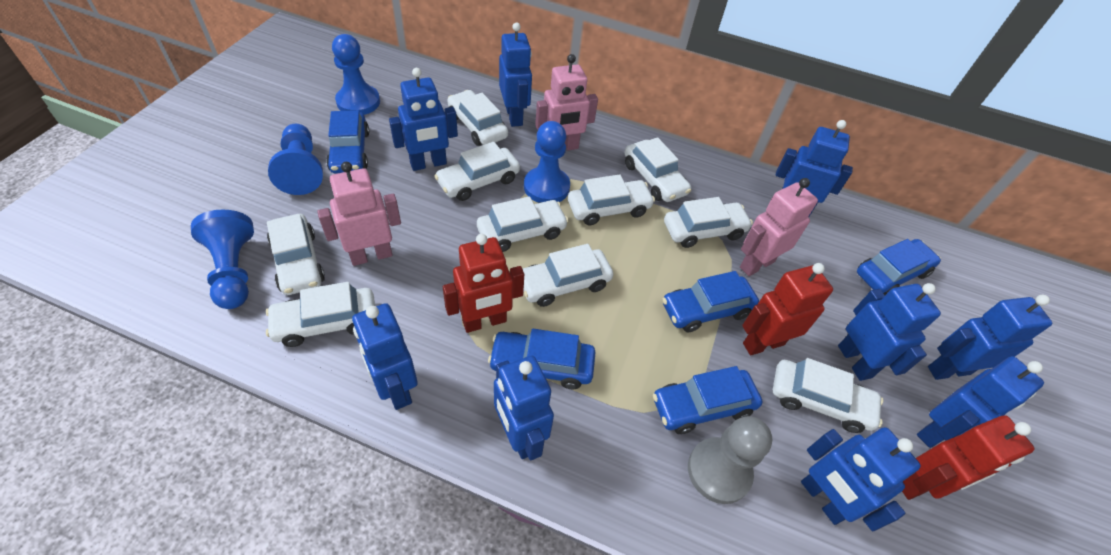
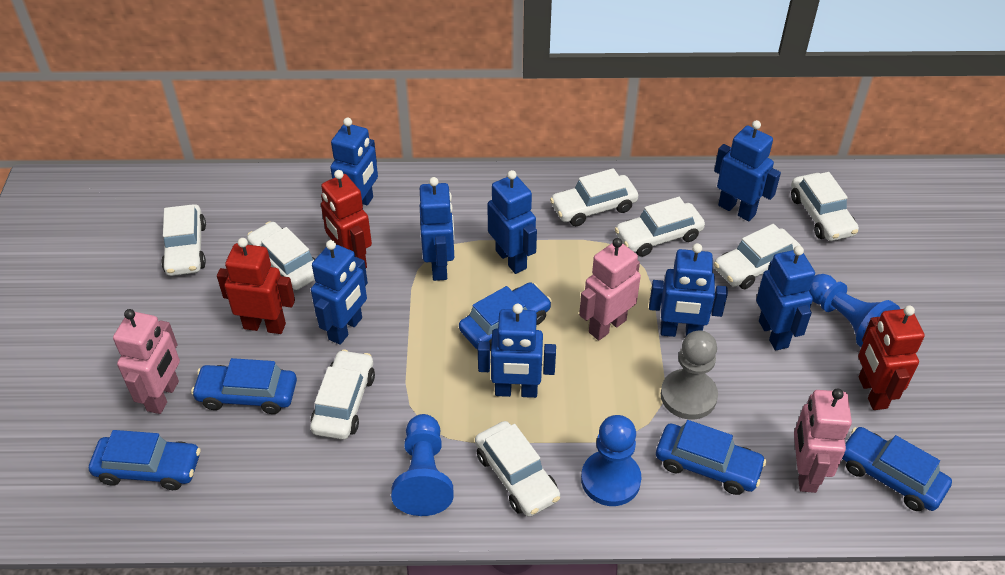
blue pawn: 4 -> 3
blue robot: 9 -> 8
white car: 10 -> 8

